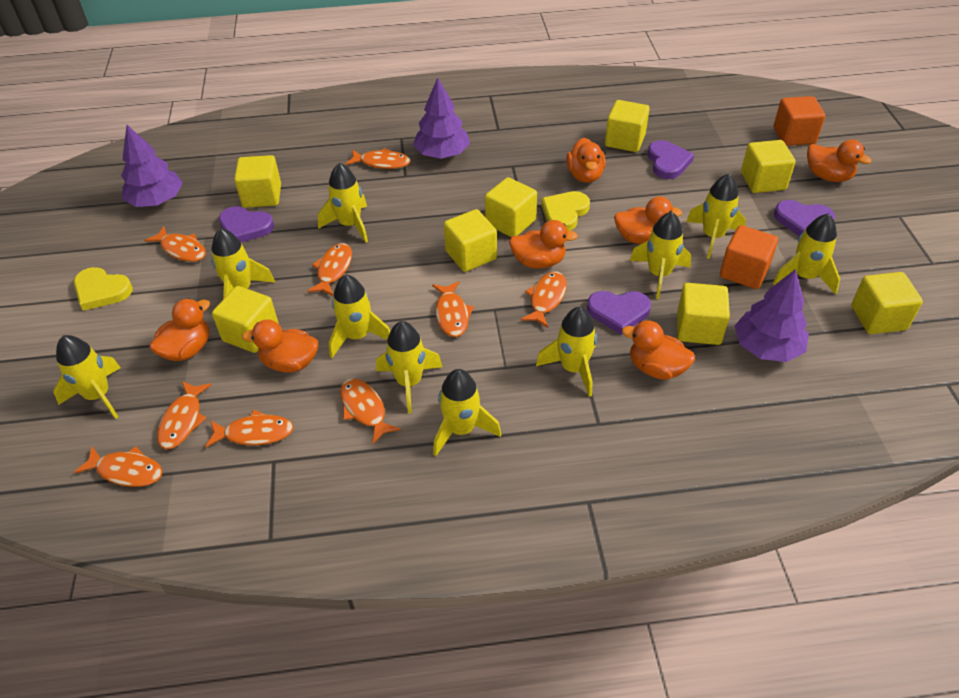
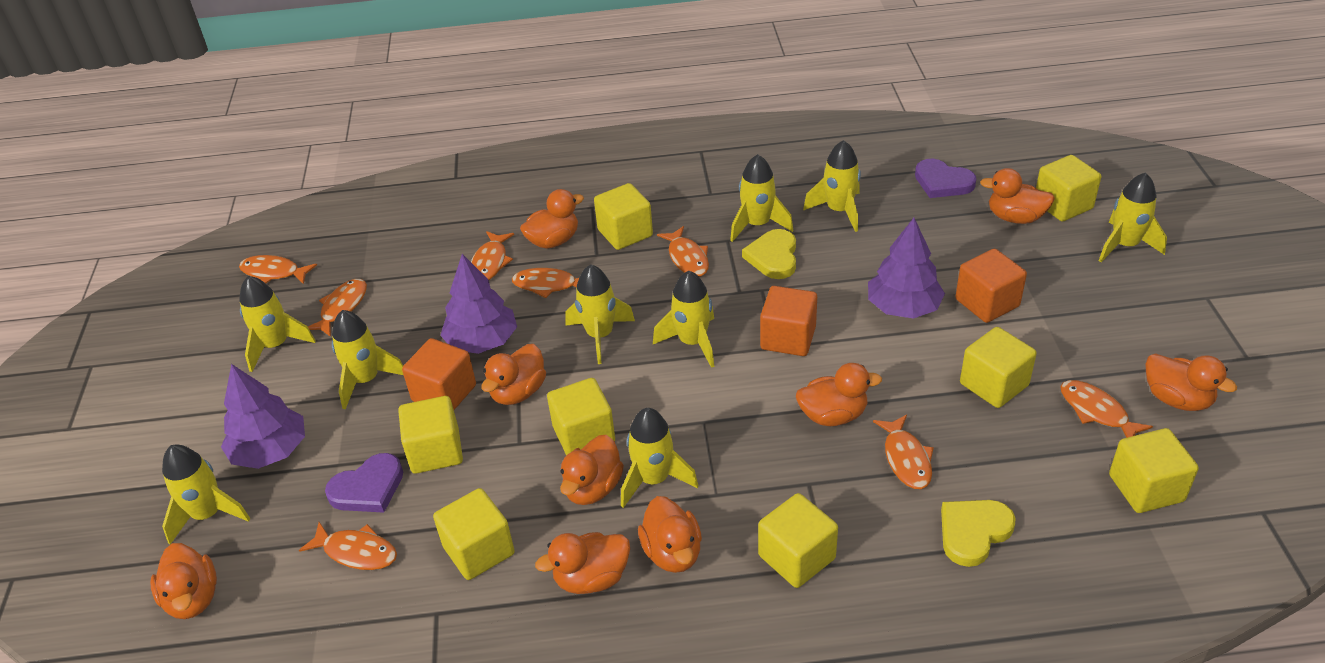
orange cube: 2 -> 3
orange duck: 7 -> 9
orange fish: 9 -> 8
purple heart: 4 -> 2
yellow rocket: 10 -> 9

